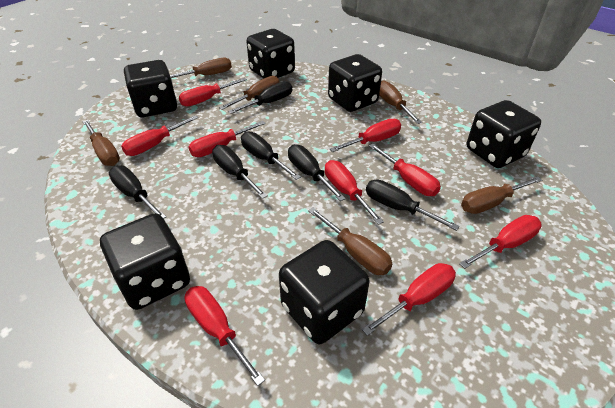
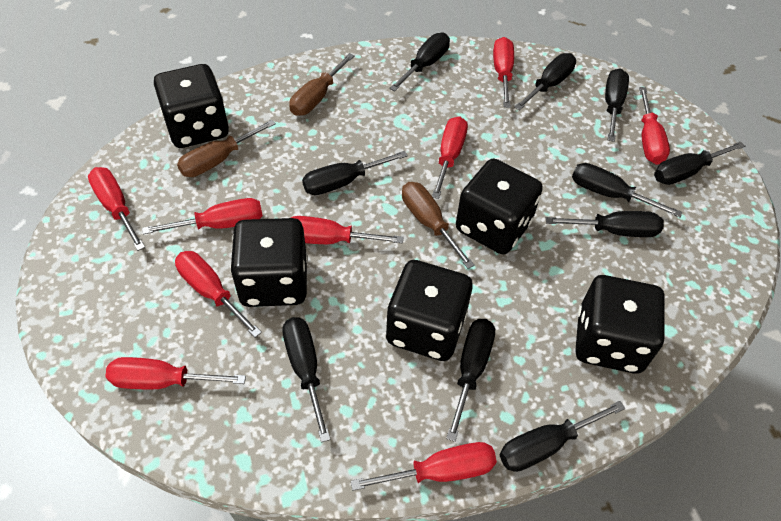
black dice: 6 -> 5
black screwdriver: 6 -> 10
brown screwdriver: 6 -> 3

